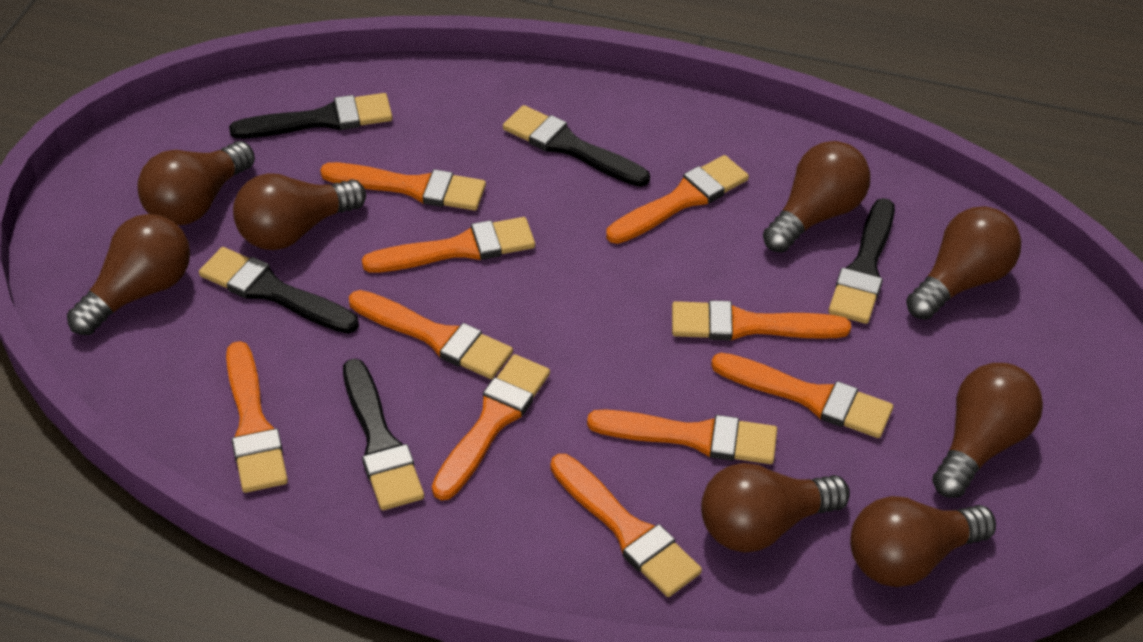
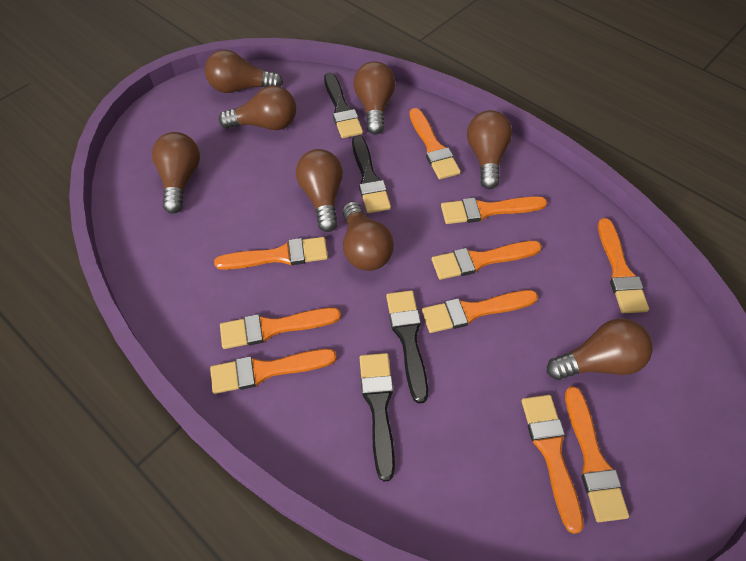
black brush: 5 -> 4

